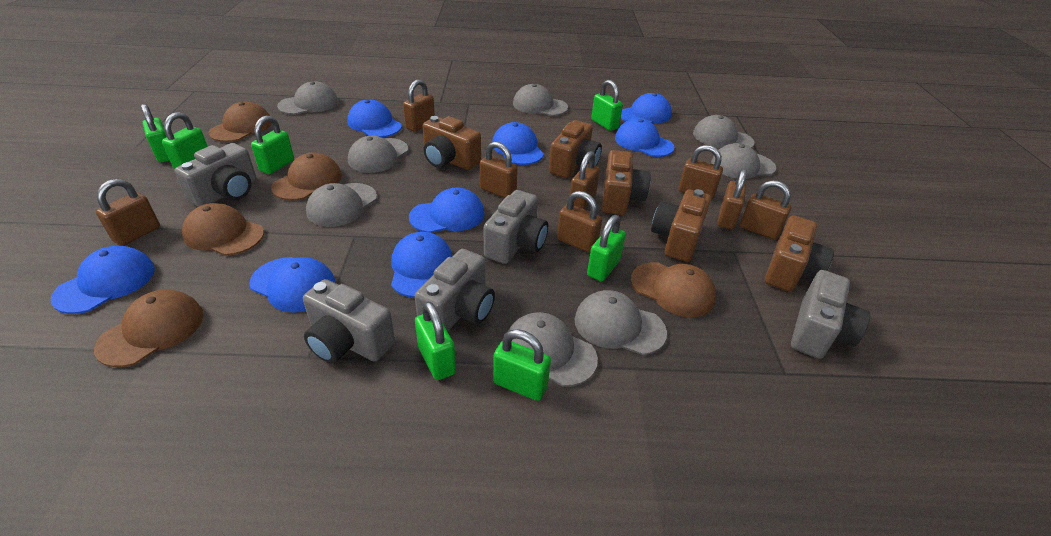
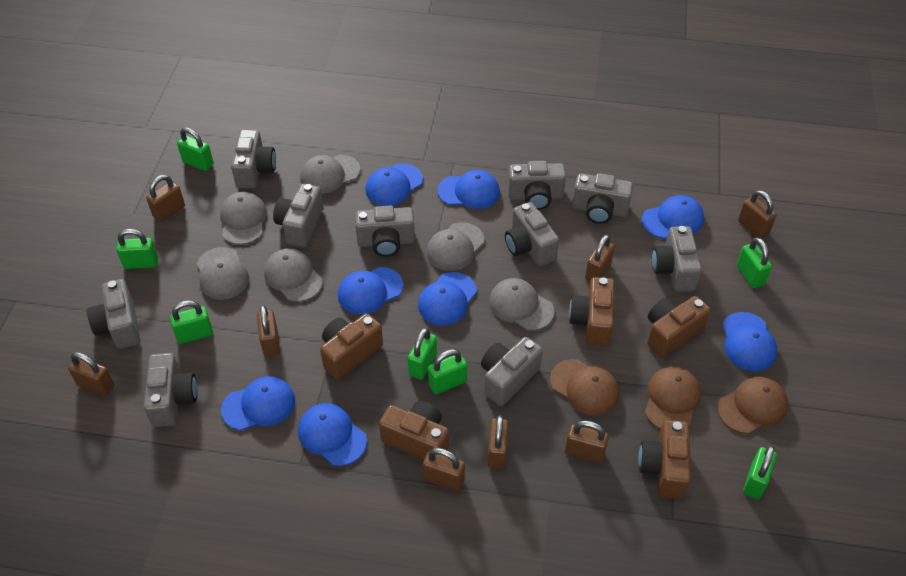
brown cap: 5 -> 3
grey camera: 5 -> 10
grey cap: 8 -> 6

